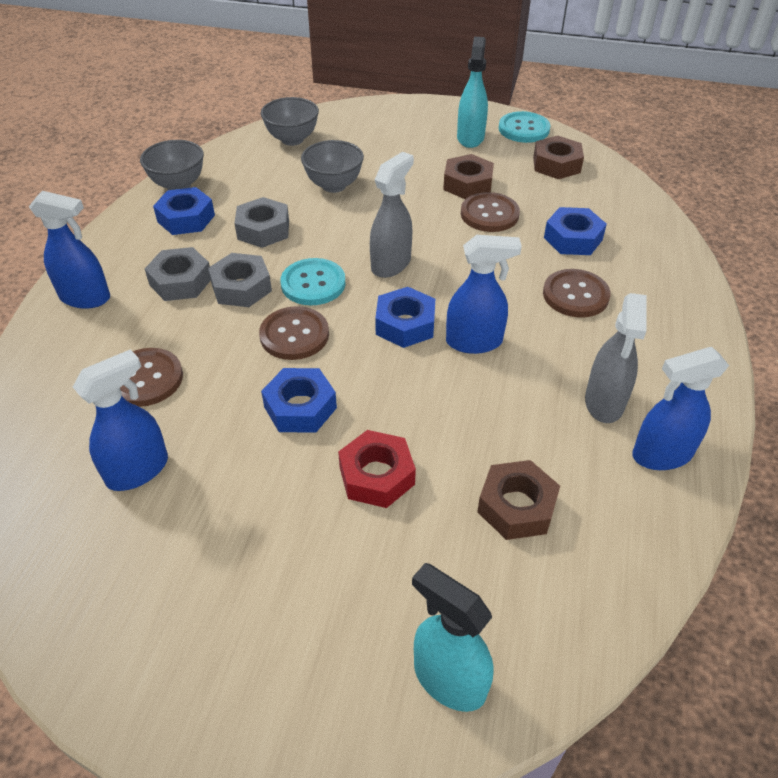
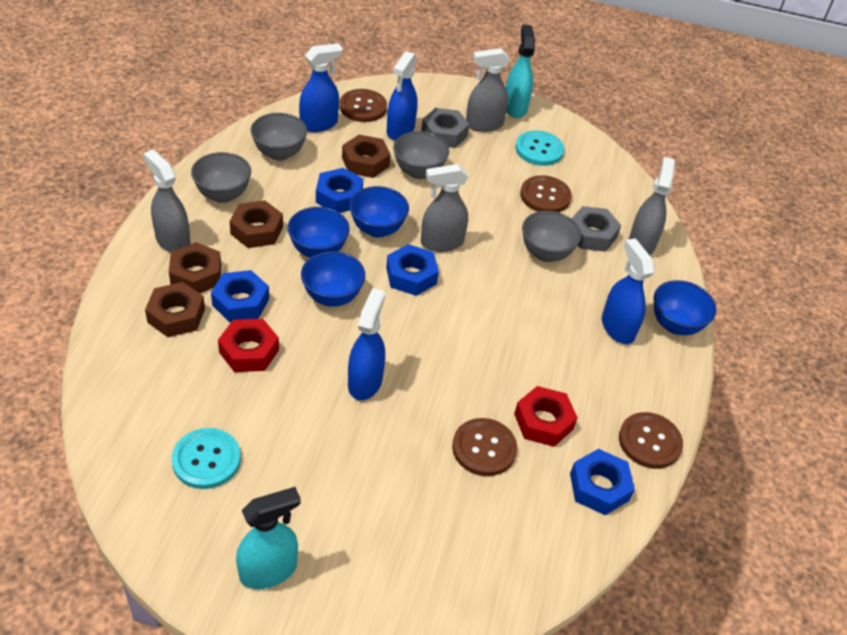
blue bowl: 0 -> 4
brown nut: 3 -> 4
grey bowl: 3 -> 4
grey nut: 3 -> 2
grey spray bottle: 2 -> 4
red nut: 1 -> 2

